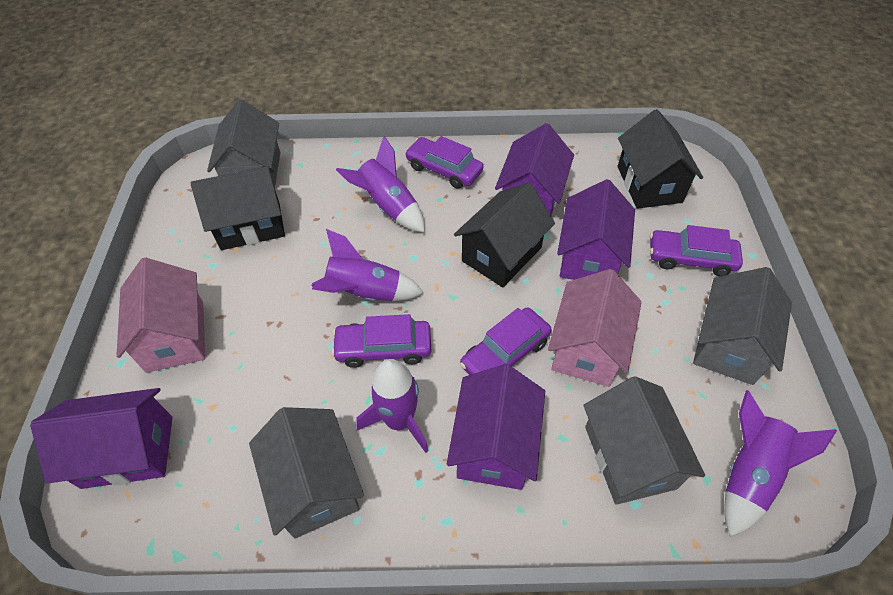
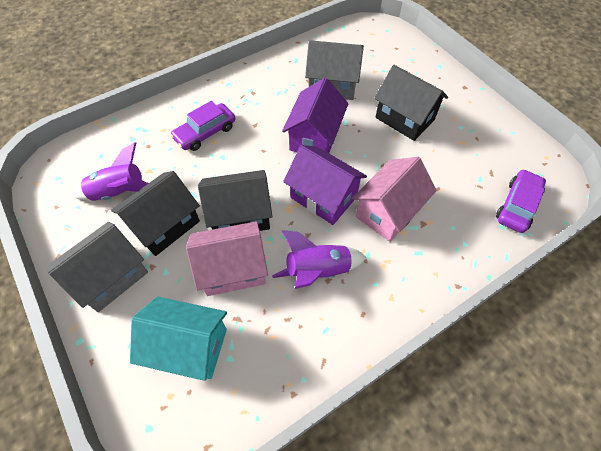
grey house: 4 -> 2
purple car: 4 -> 2
purple house: 4 -> 2
purple rocket: 4 -> 2
turquoise house: 0 -> 1

